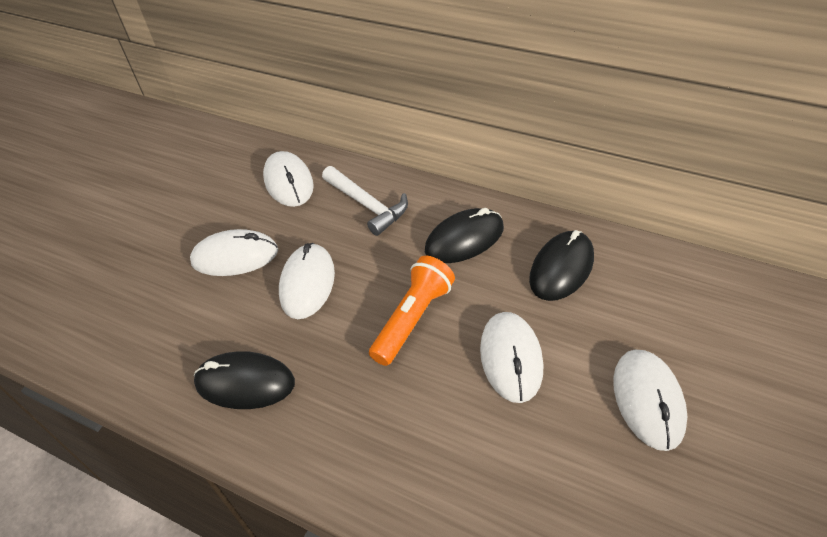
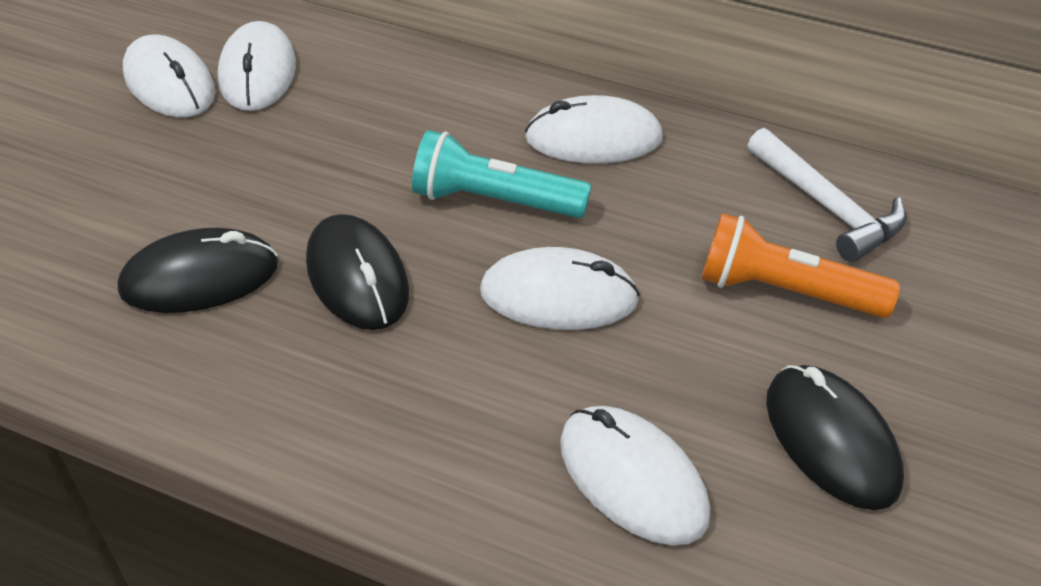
turquoise flashlight: 0 -> 1

